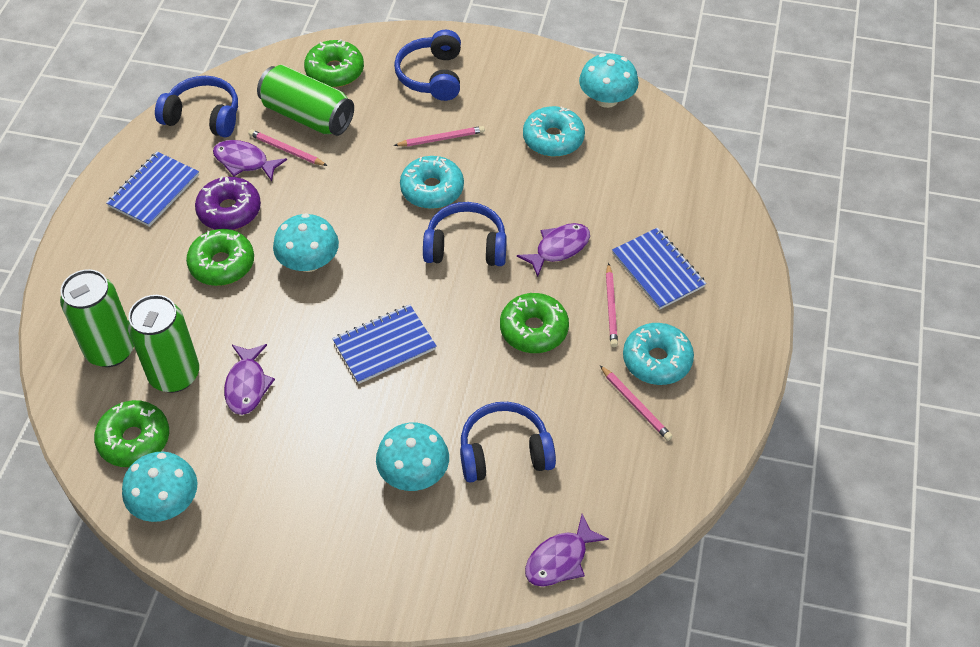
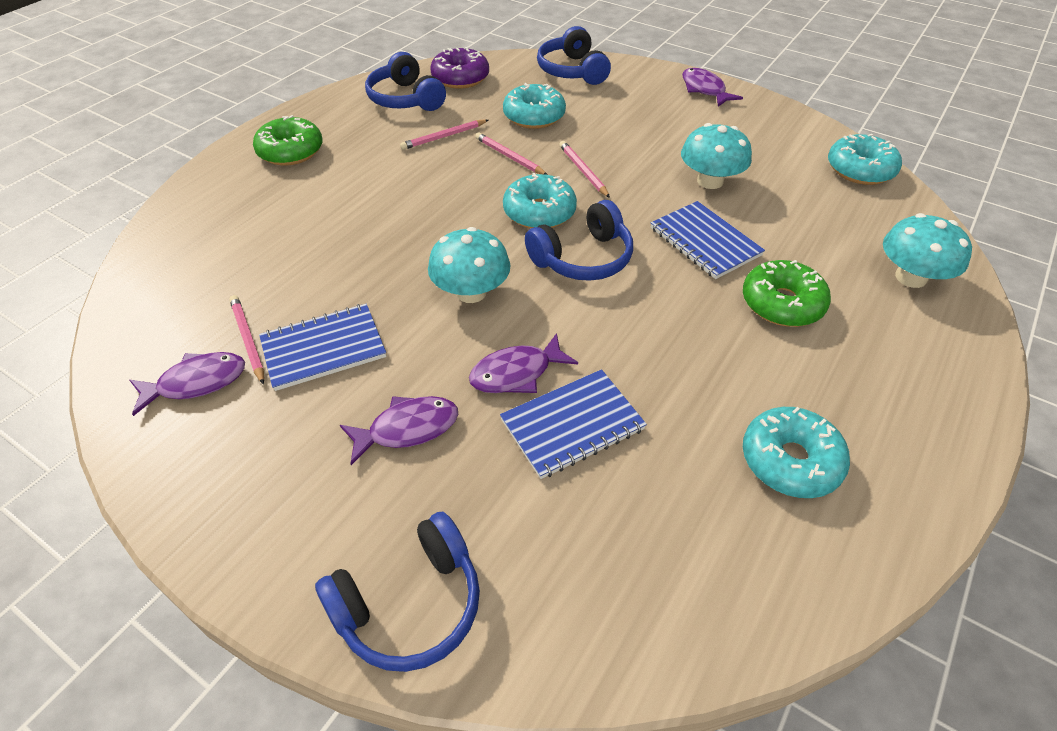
green can: 3 -> 0
green donut: 4 -> 2
turquoise donut: 3 -> 4
turquoise mushroom: 4 -> 3

